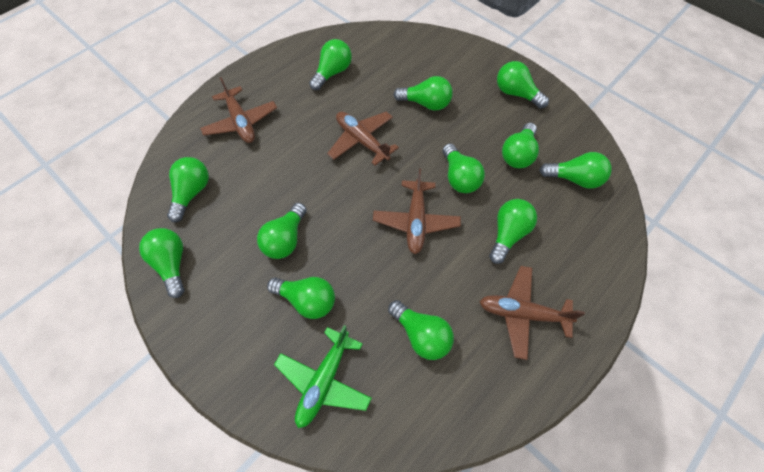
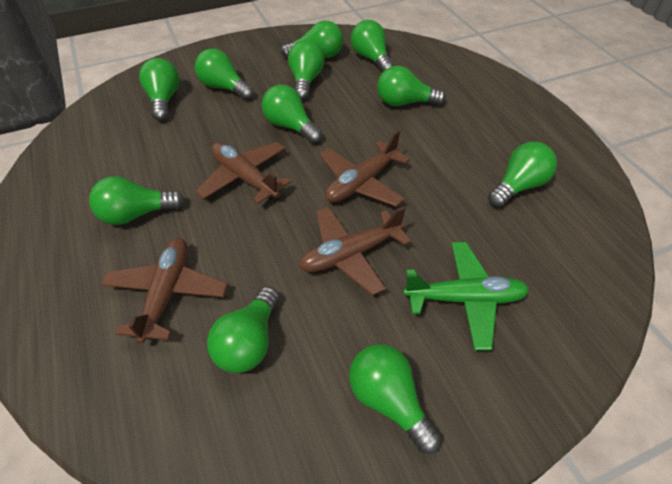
green light bulb: 12 -> 11

